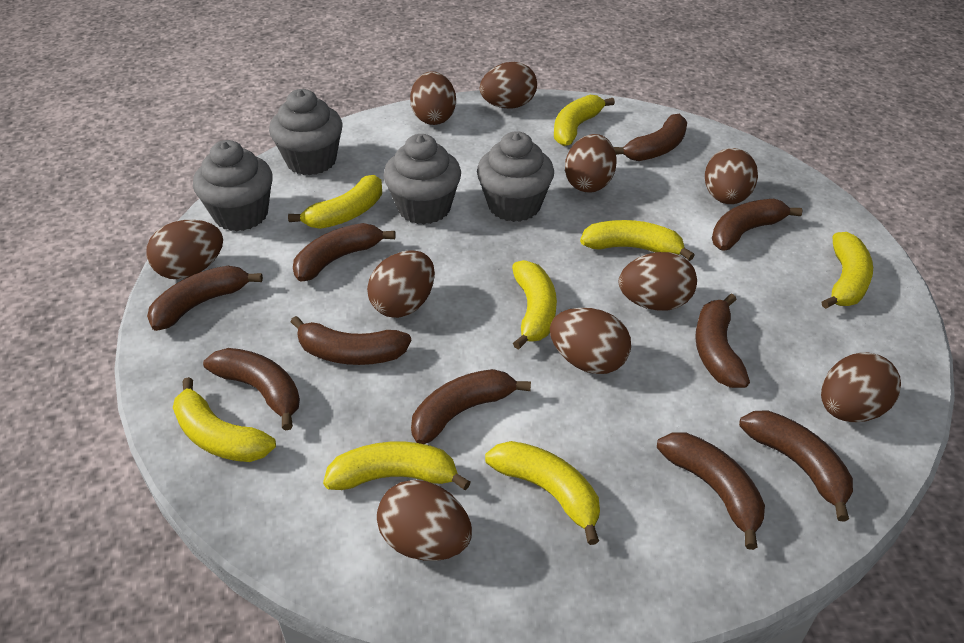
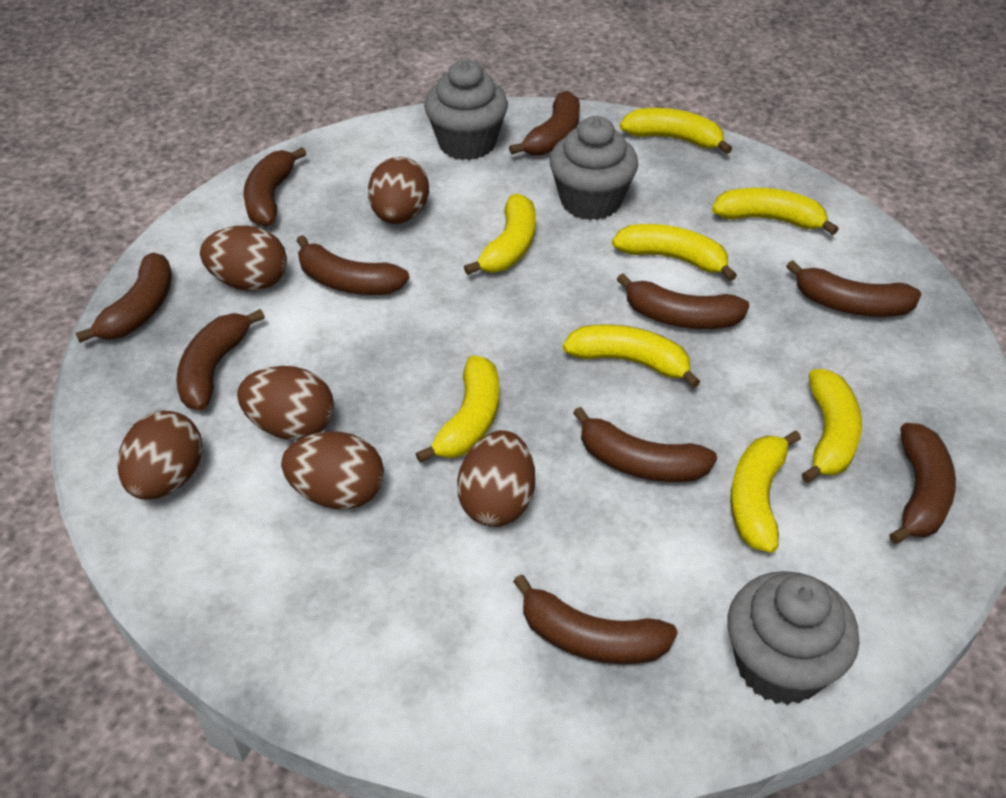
brown egg: 10 -> 6
grey cupcake: 4 -> 3

